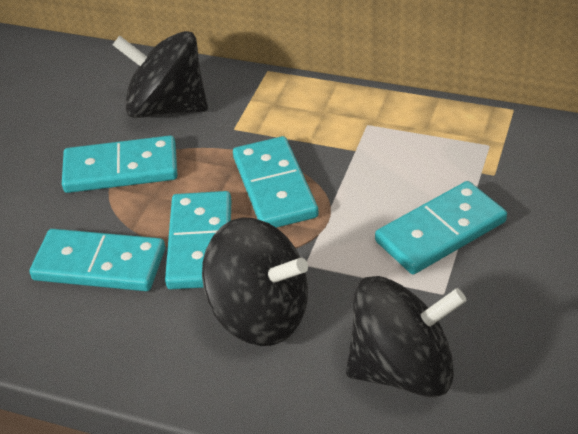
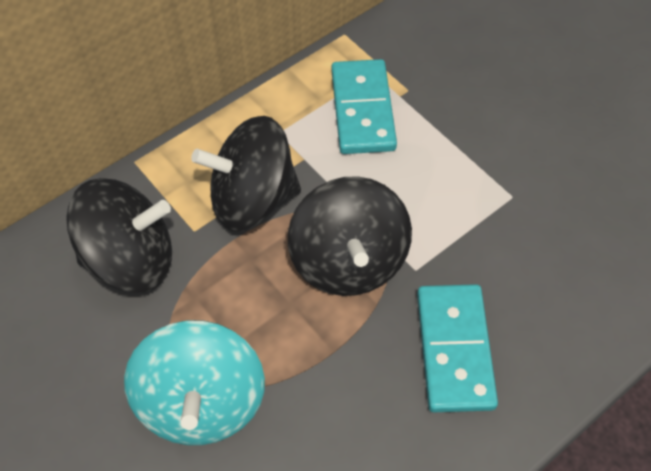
turquoise domino: 5 -> 2
turquoise spinning top: 0 -> 1

